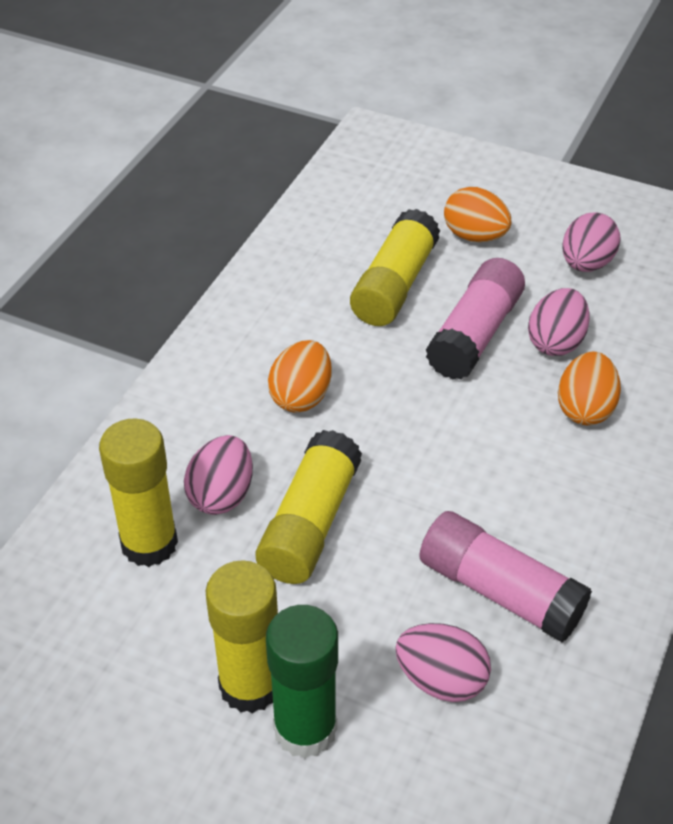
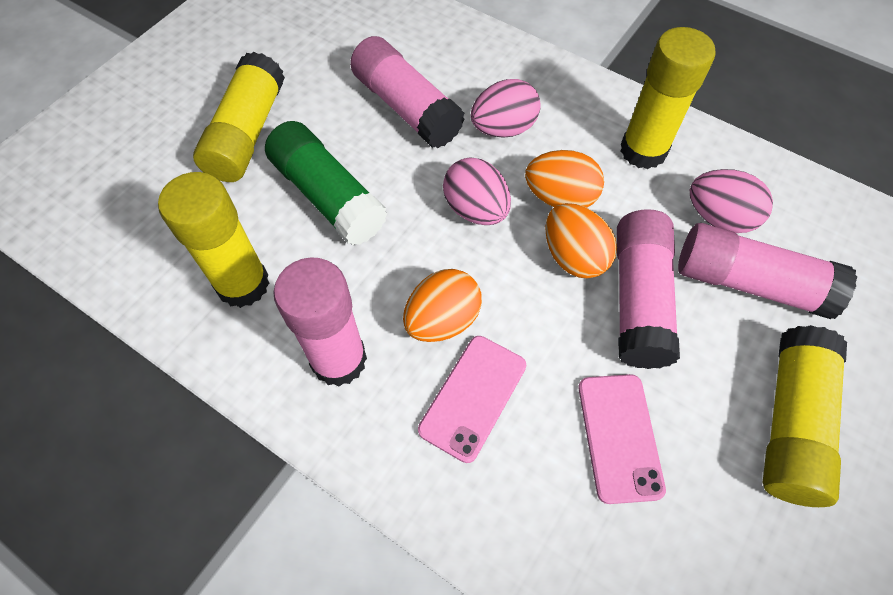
pink egg: 4 -> 3
pink glue stick: 2 -> 4
pink phone: 0 -> 2

